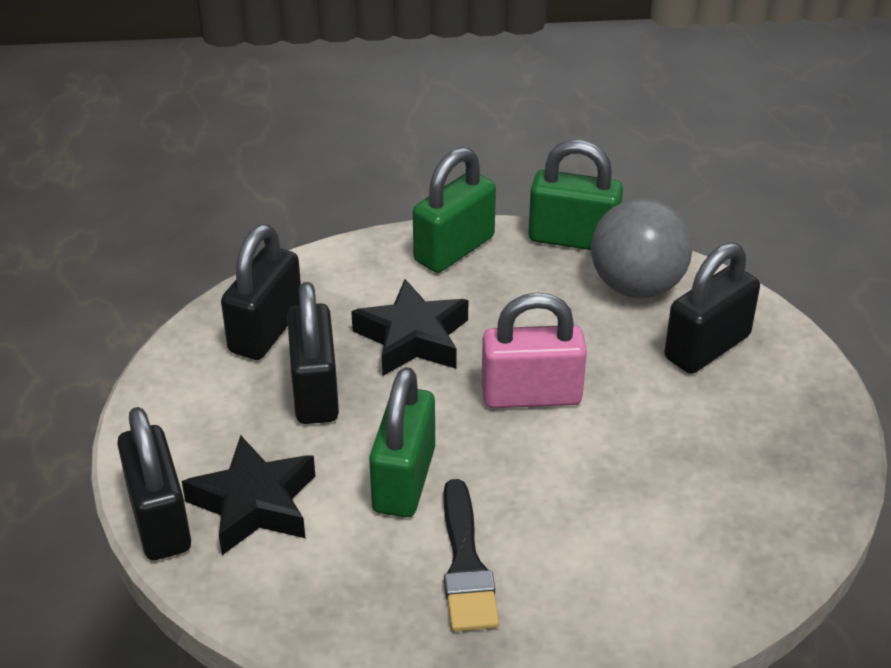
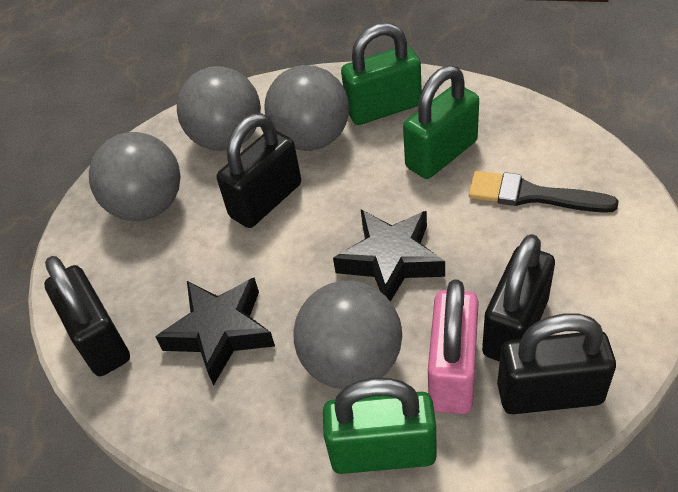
grey ball: 1 -> 4

